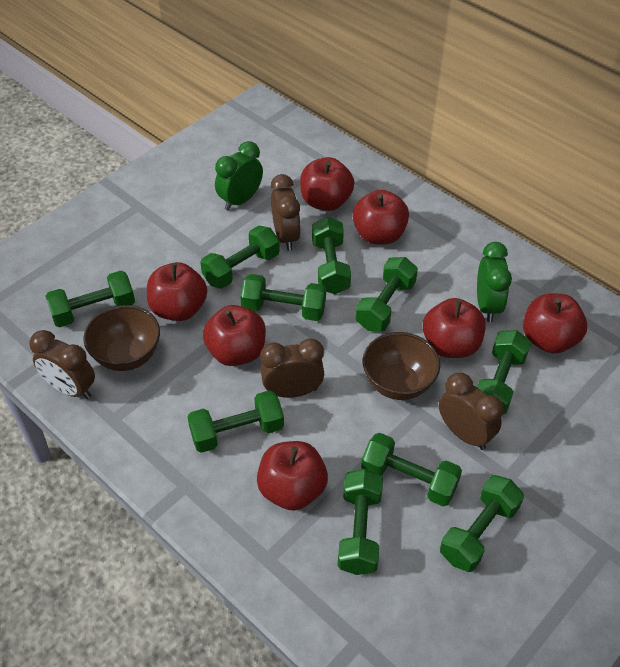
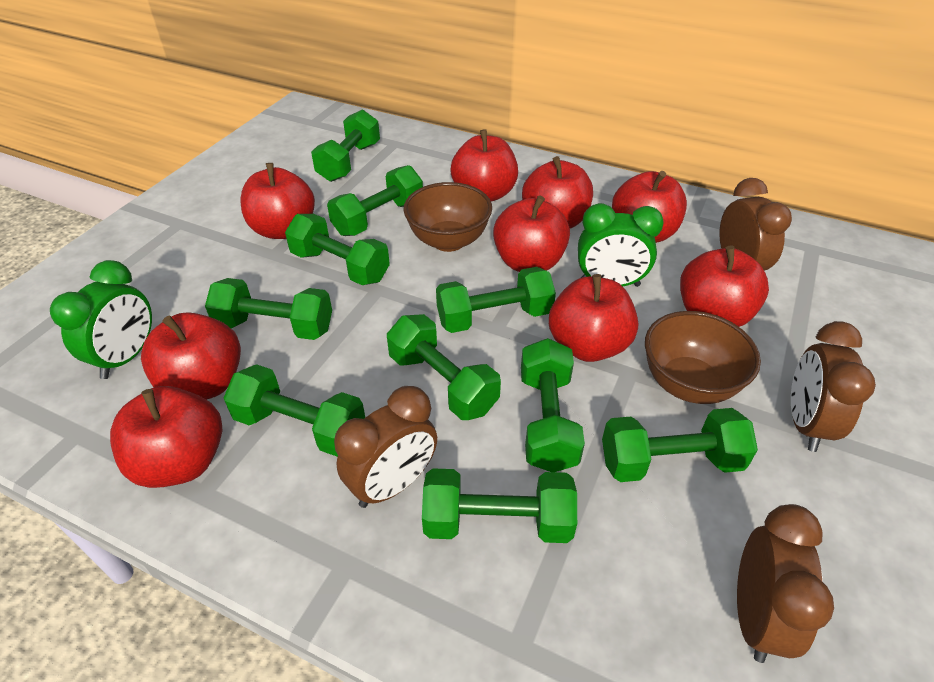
red apple: 7 -> 9

